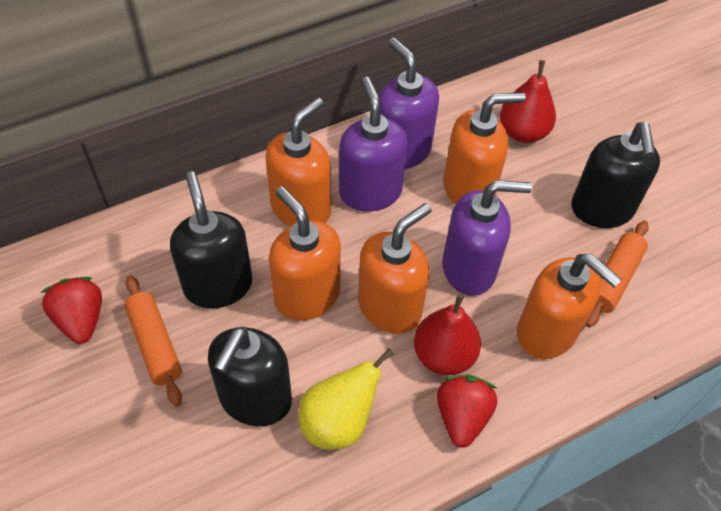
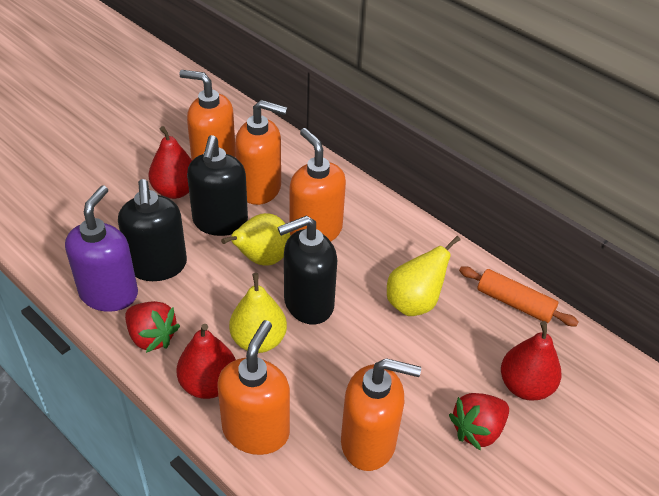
orange rolling pin: 2 -> 1
purple soap dispenser: 3 -> 1
red pear: 2 -> 3
yellow pear: 1 -> 3

